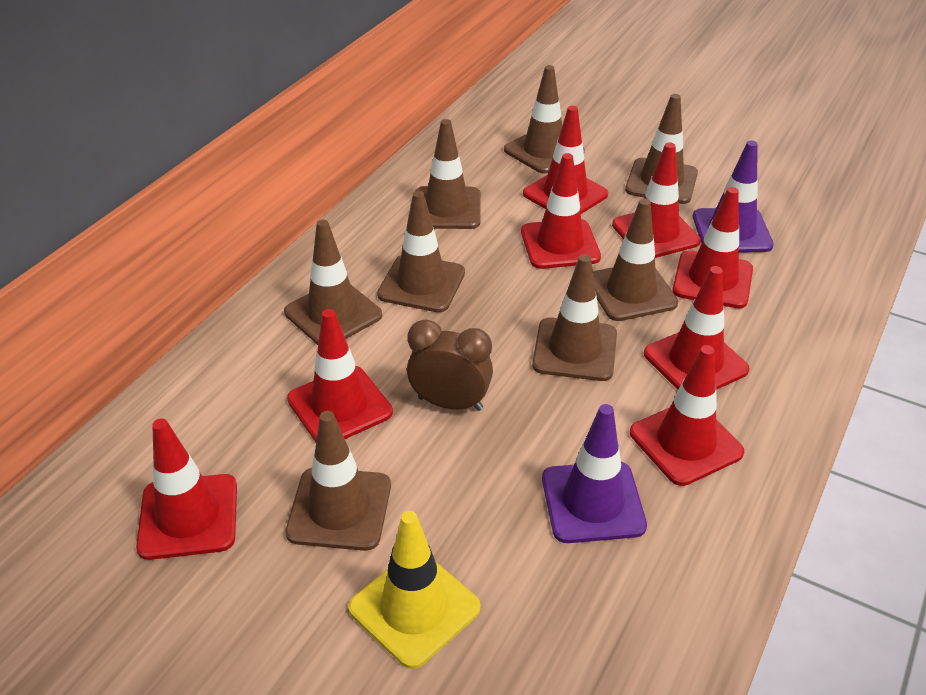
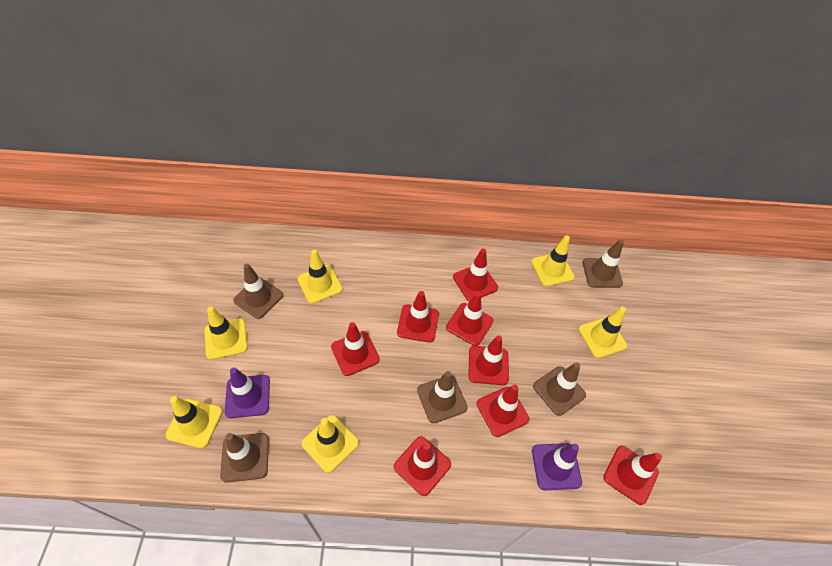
brown clock: 1 -> 0
brown traffic cone: 8 -> 5
yellow traffic cone: 1 -> 6

